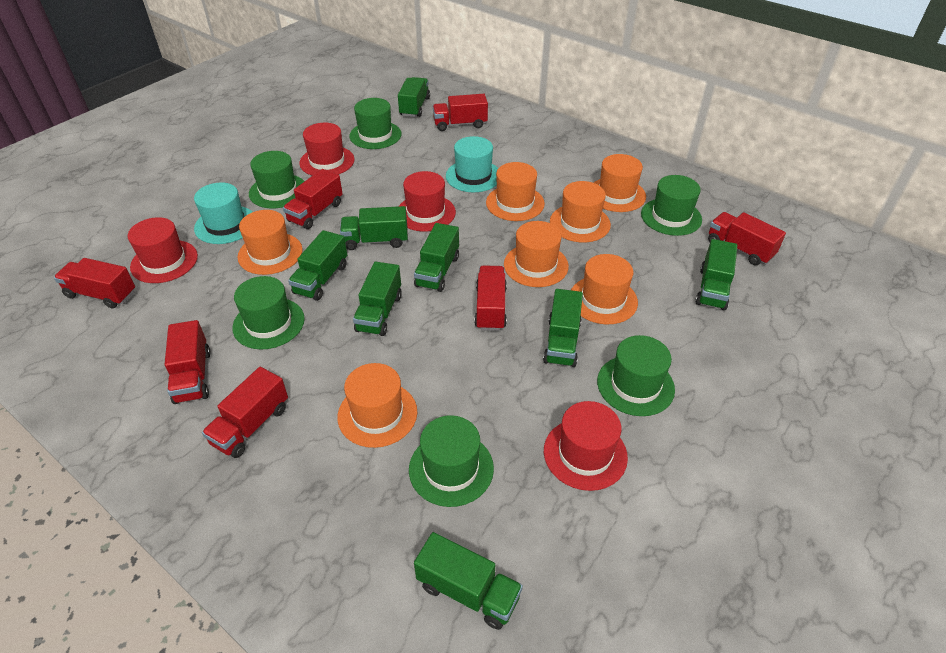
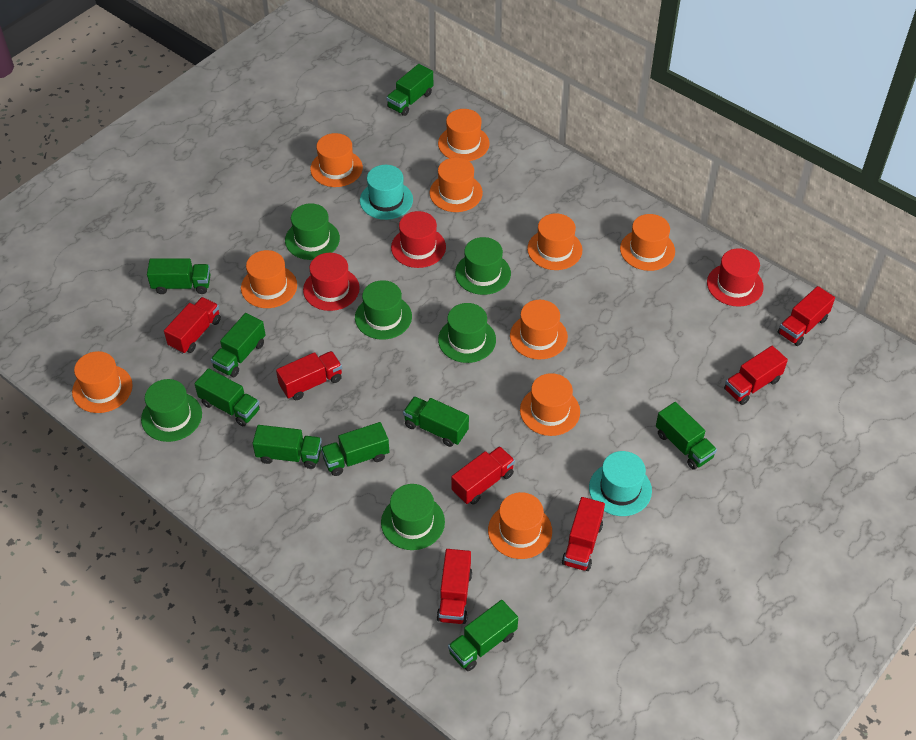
green truck: 8 -> 9
orange hat: 7 -> 10
red hat: 4 -> 3

